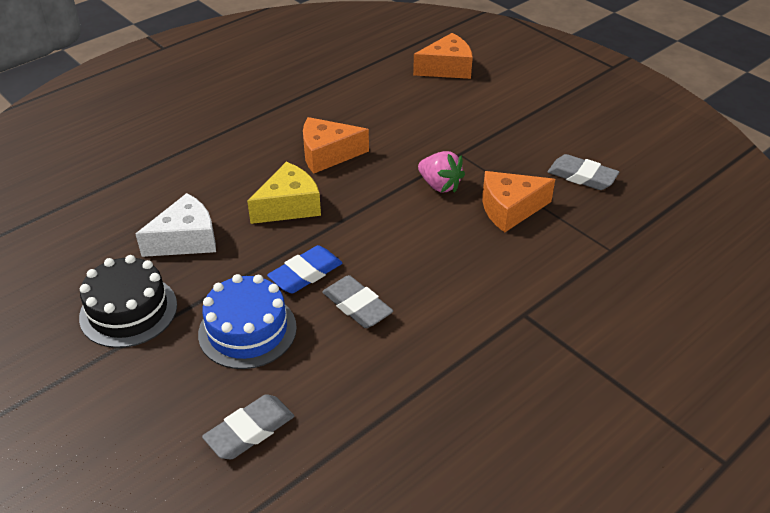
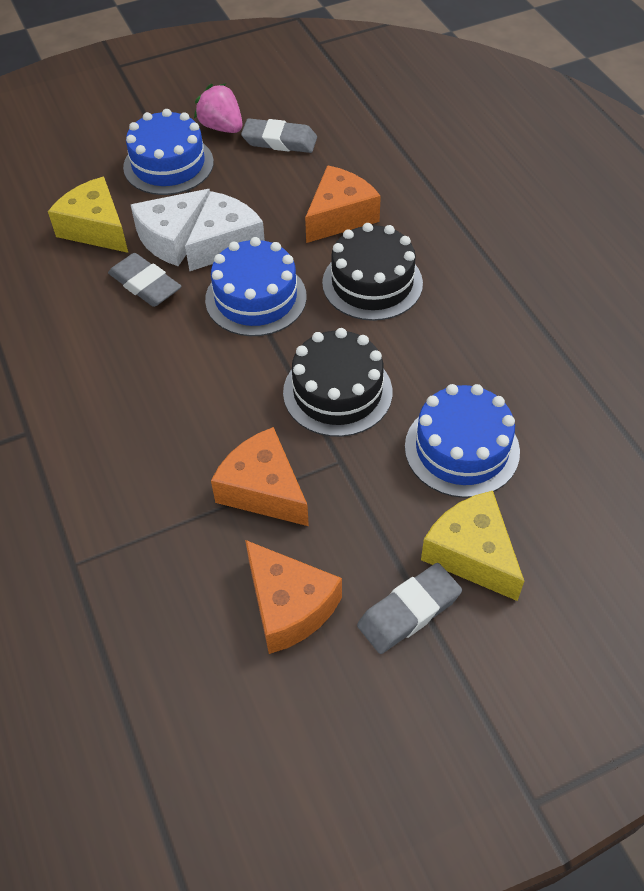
black cake: 1 -> 2
blue cake: 1 -> 3
blue eraser: 1 -> 0
white cheese: 1 -> 2
yellow cheese: 1 -> 2

